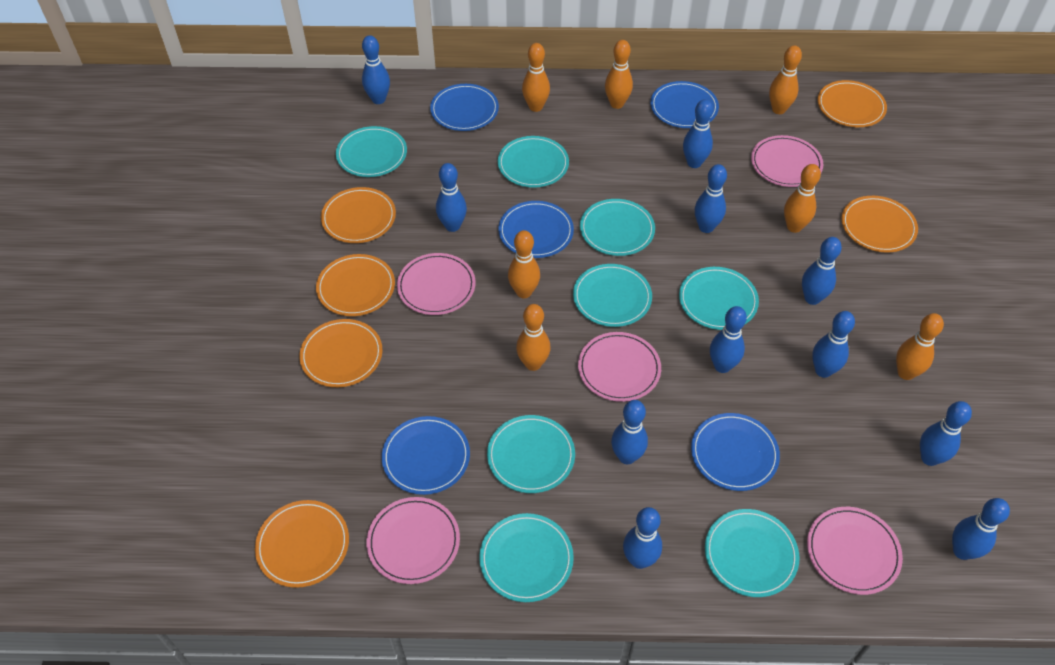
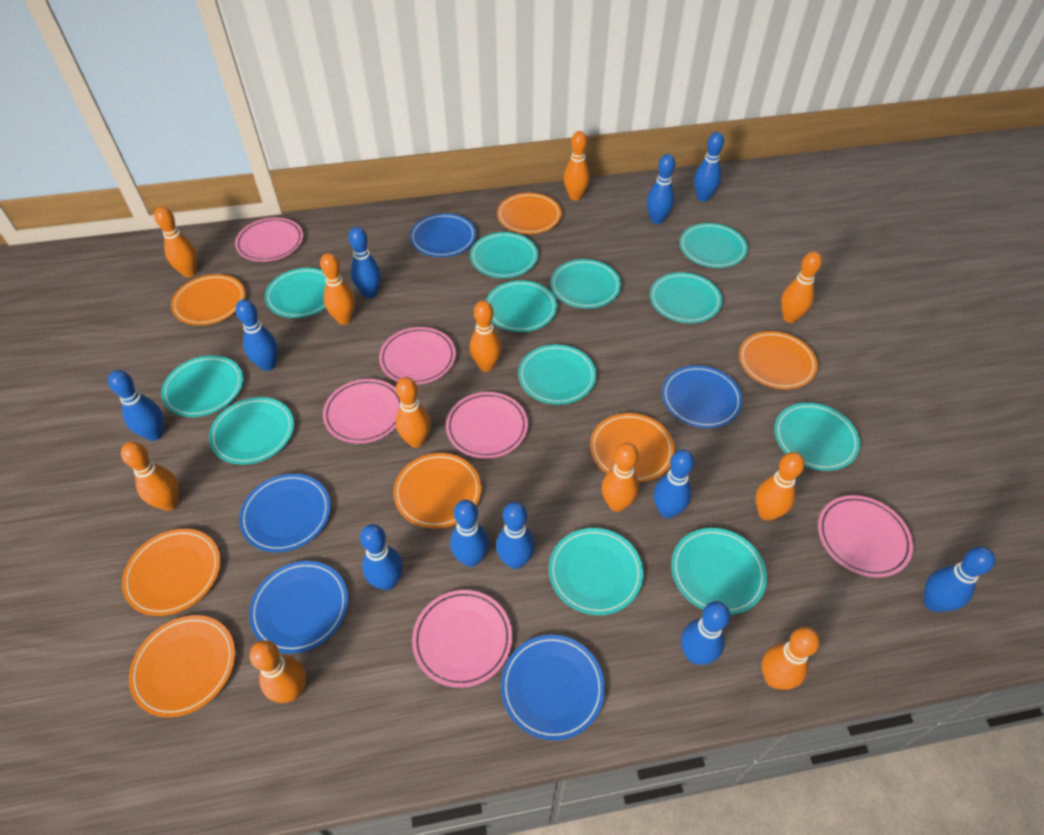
orange bowling pin: 7 -> 11
orange plate: 6 -> 7
pink plate: 5 -> 6
turquoise plate: 8 -> 12

